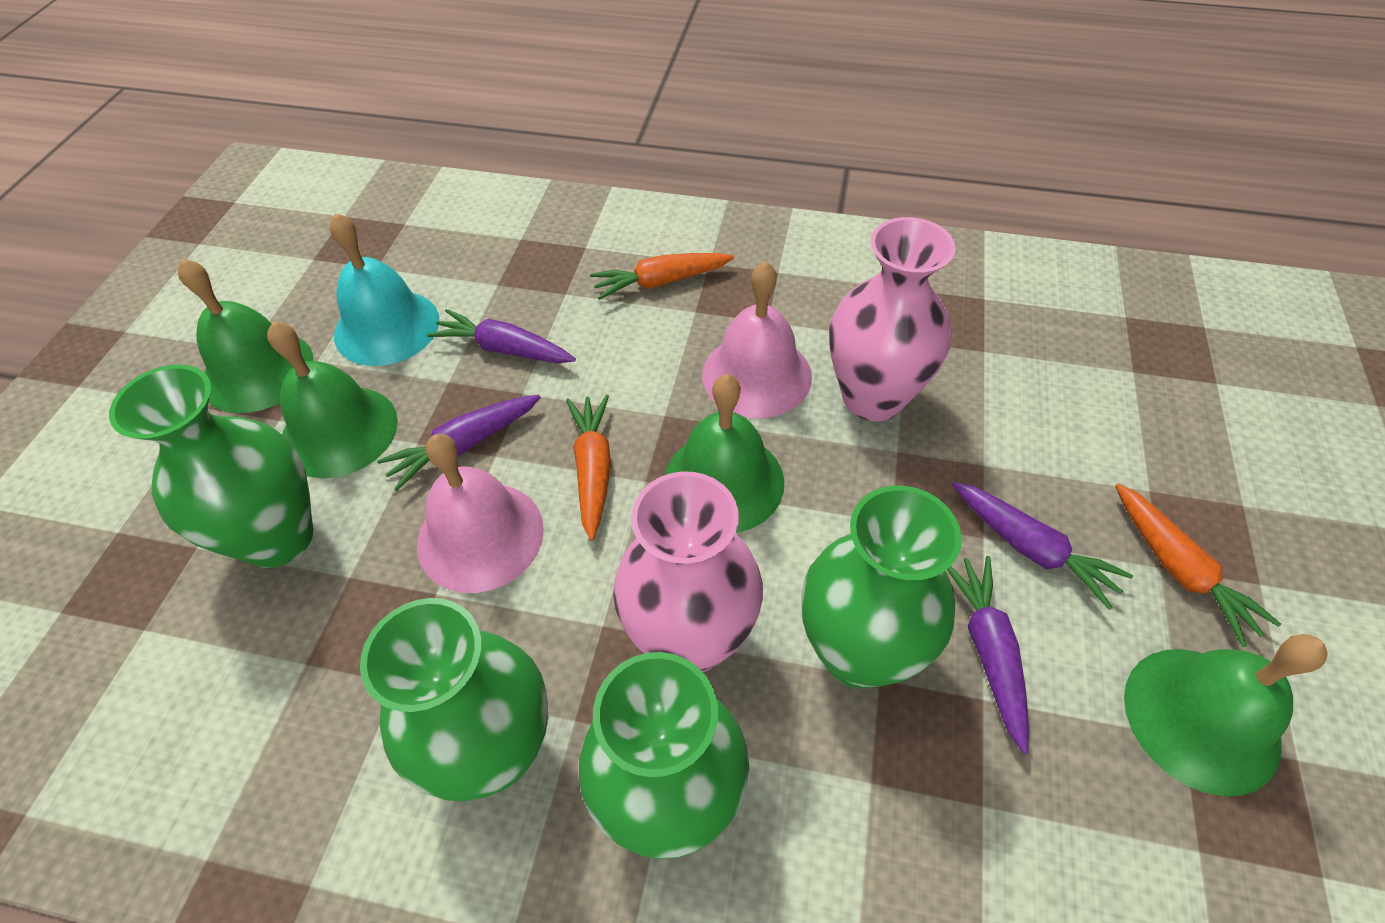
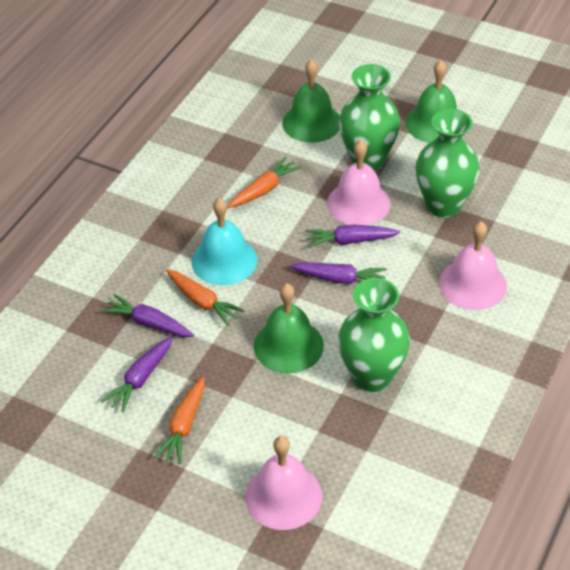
green bell: 4 -> 3
green vase: 4 -> 3
pink bell: 2 -> 3
pink vase: 2 -> 0

